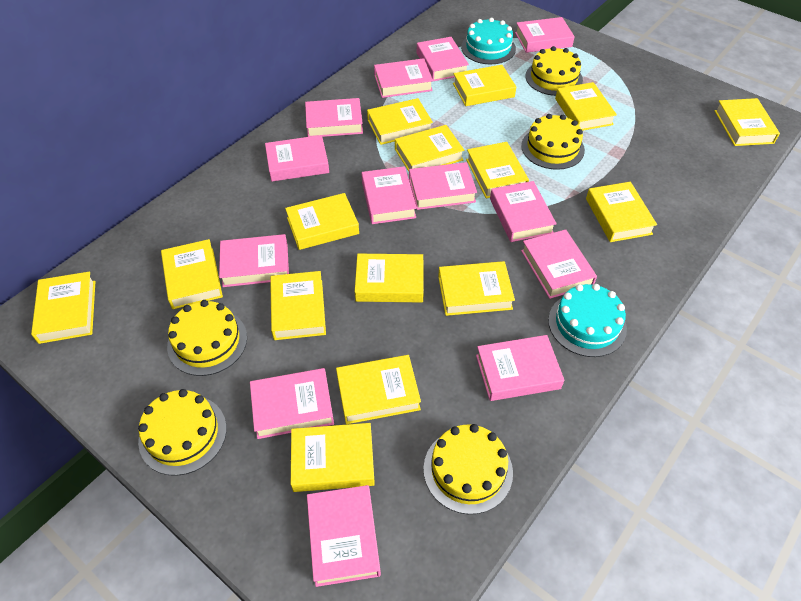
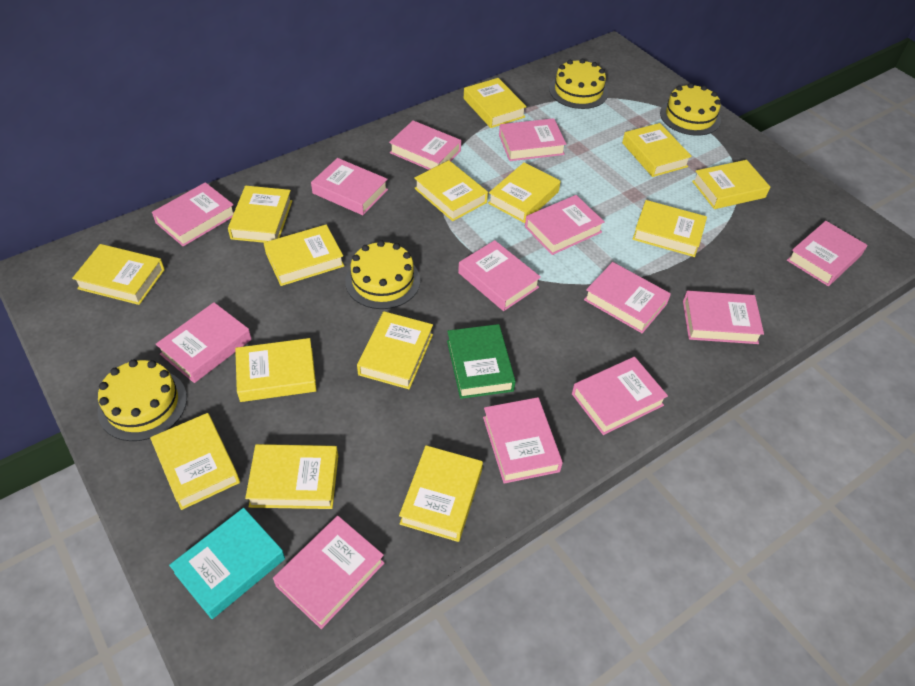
green book: 0 -> 1
turquoise book: 0 -> 1
turquoise cake: 2 -> 0
yellow book: 15 -> 14
yellow cake: 5 -> 4

